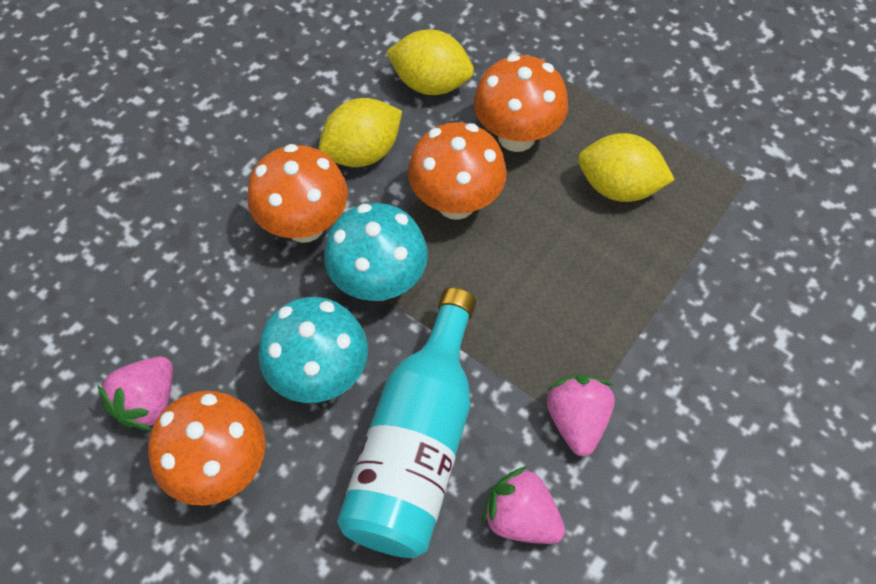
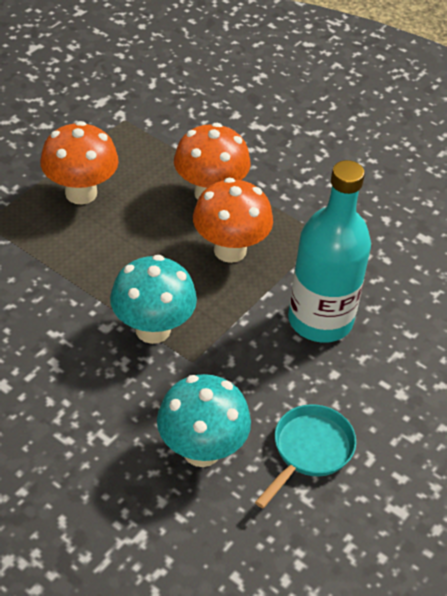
orange mushroom: 4 -> 3
pink strawberry: 3 -> 0
turquoise pan: 0 -> 1
yellow lemon: 3 -> 0

